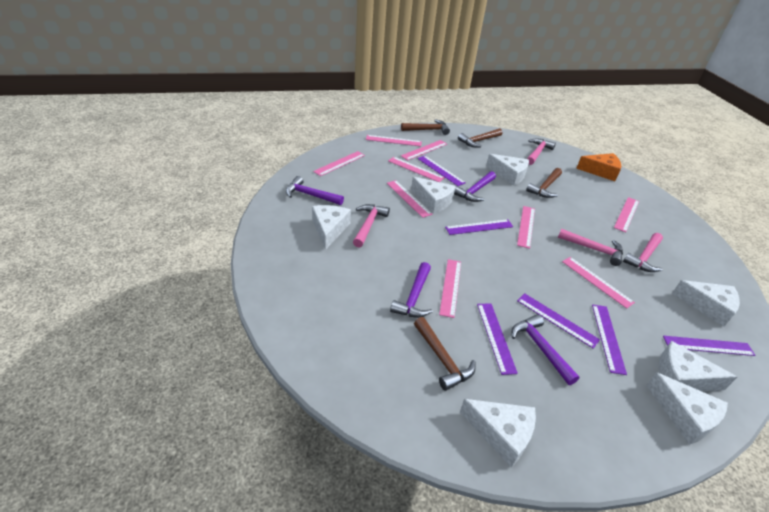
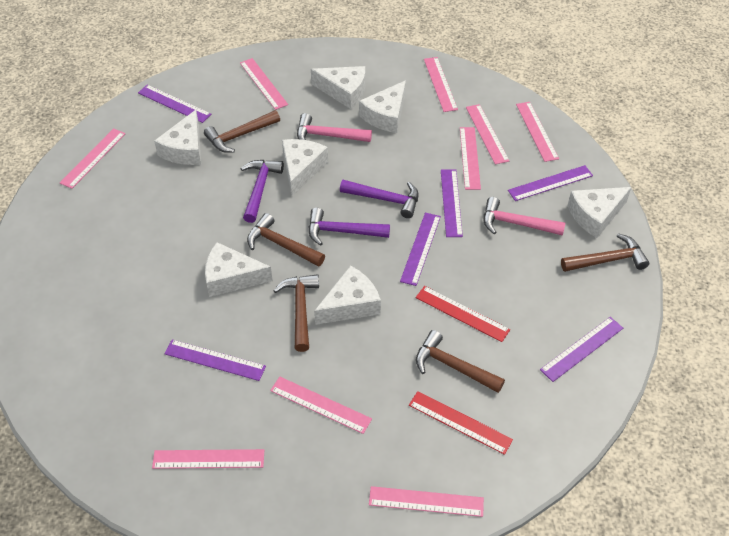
brown hammer: 4 -> 5
orange cheese: 1 -> 0
pink hammer: 4 -> 2
purple hammer: 4 -> 3
red ruler: 0 -> 2

